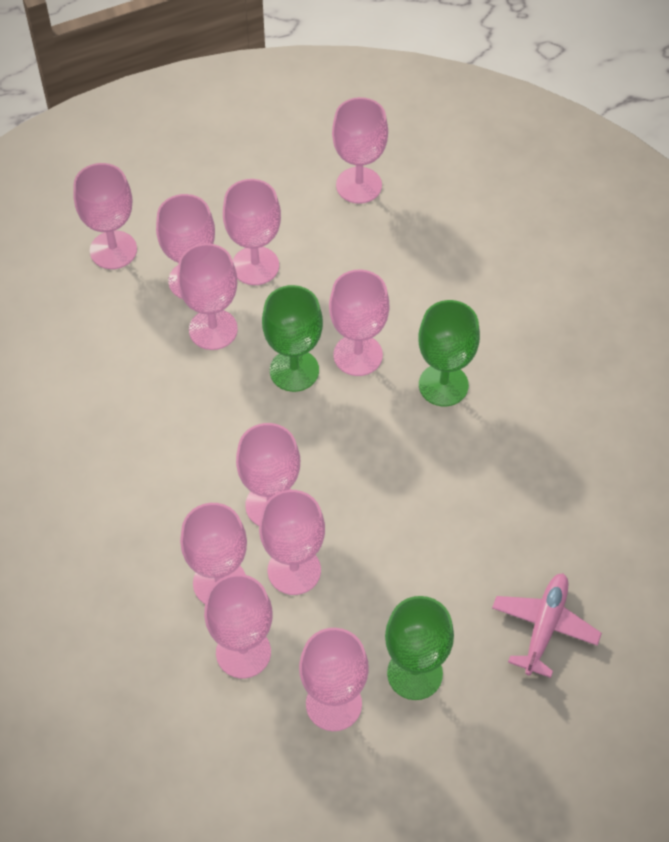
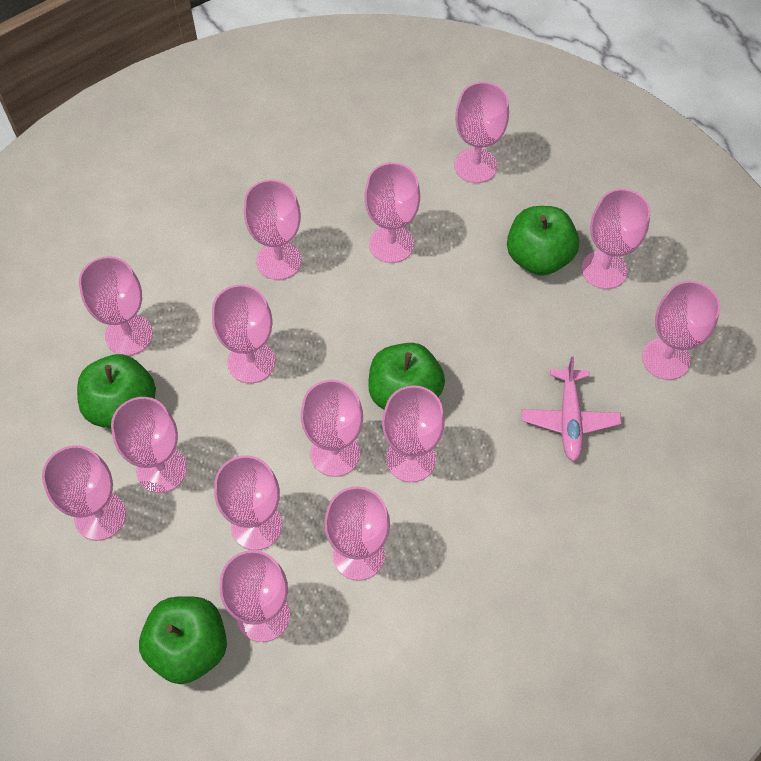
green apple: 0 -> 4
green goblet: 3 -> 0
pink goblet: 11 -> 14

